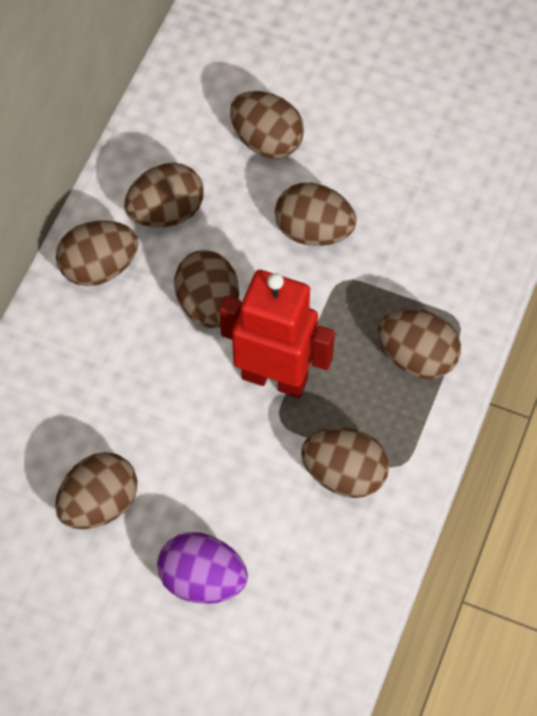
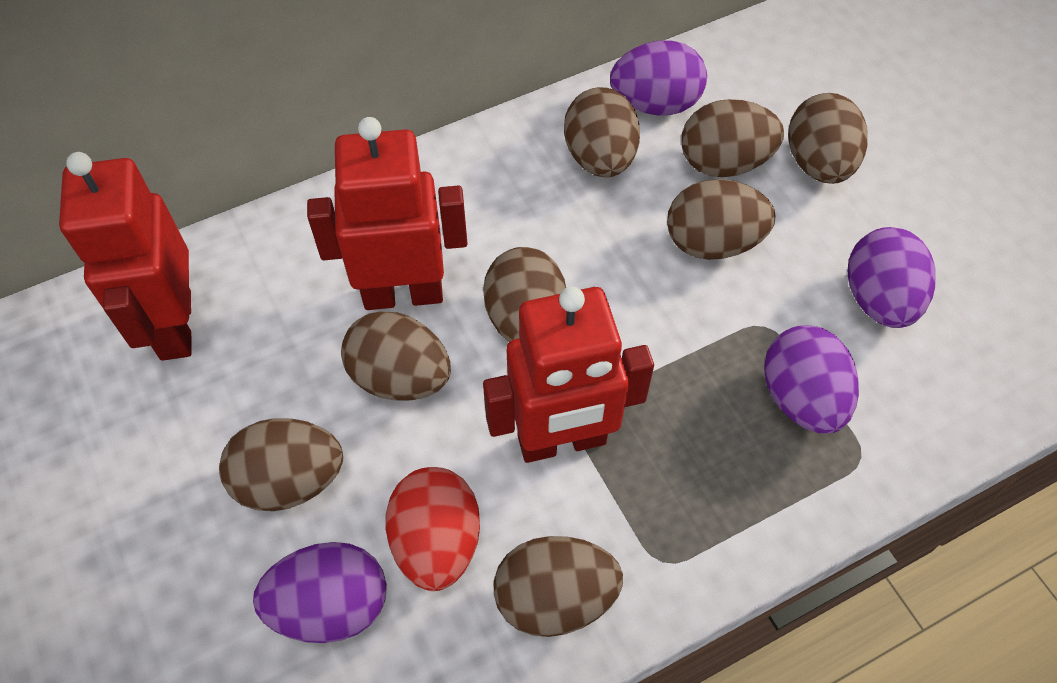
purple egg: 1 -> 4
red egg: 0 -> 1
red robot: 1 -> 3

